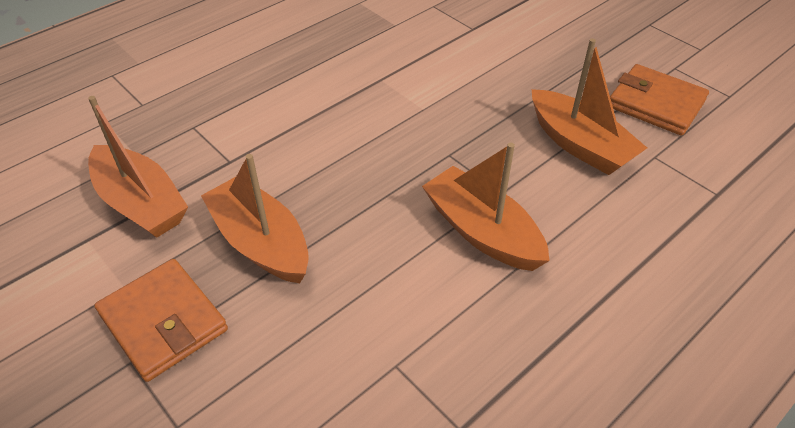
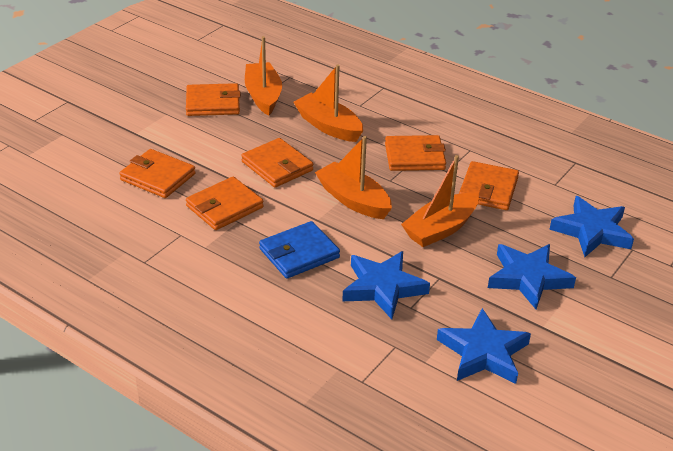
blue star: 0 -> 4
blue wallet: 0 -> 1
orange wallet: 2 -> 6

